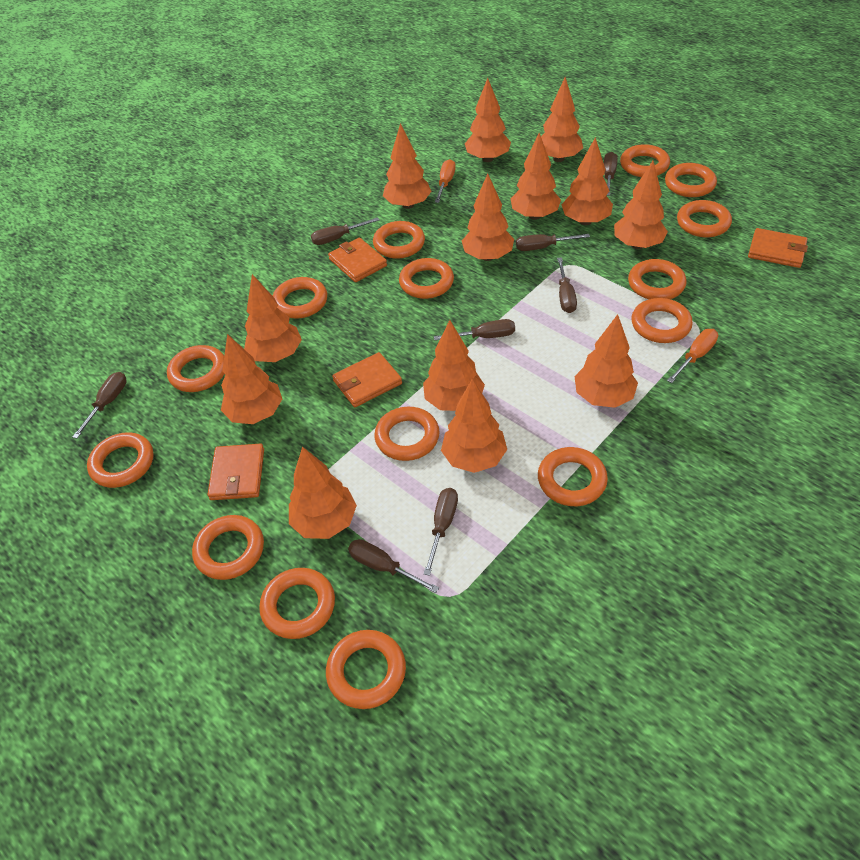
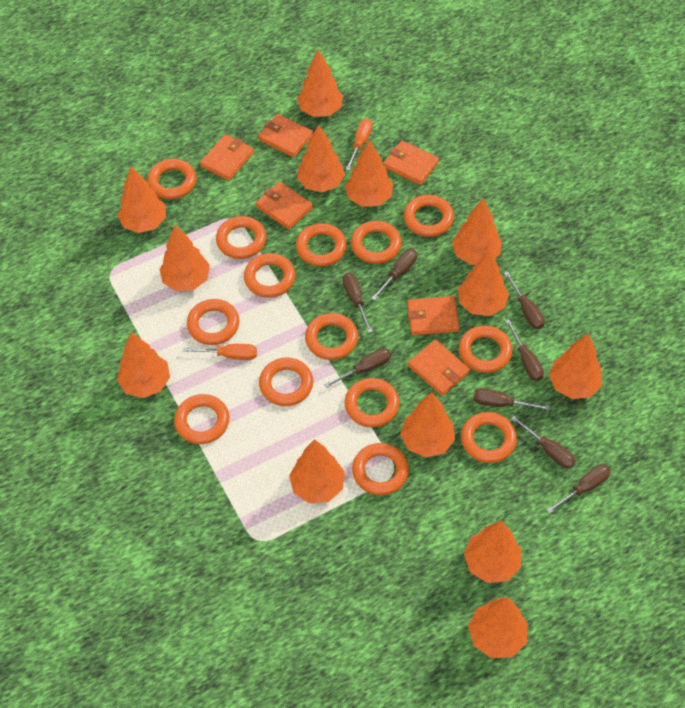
orange ring: 15 -> 14
orange wallet: 4 -> 6

